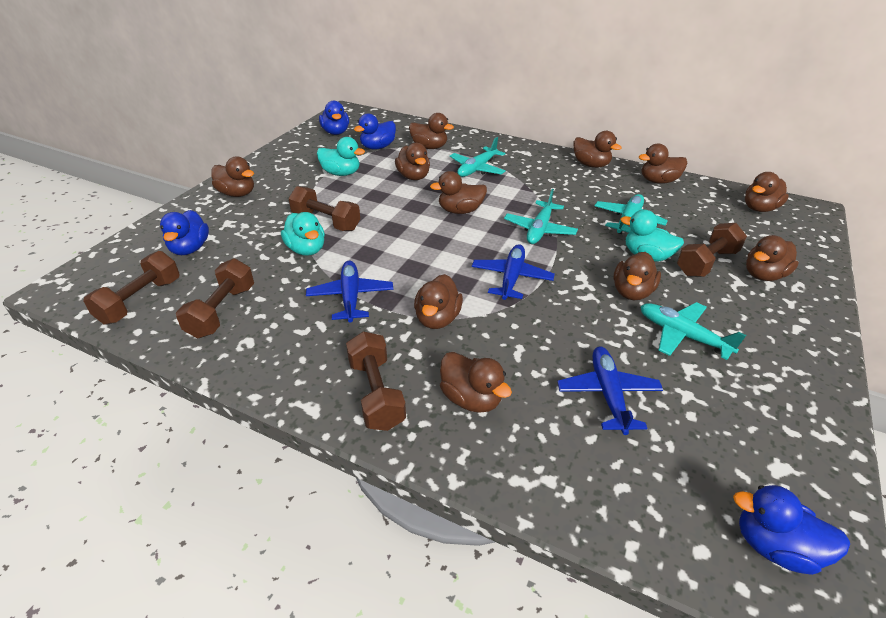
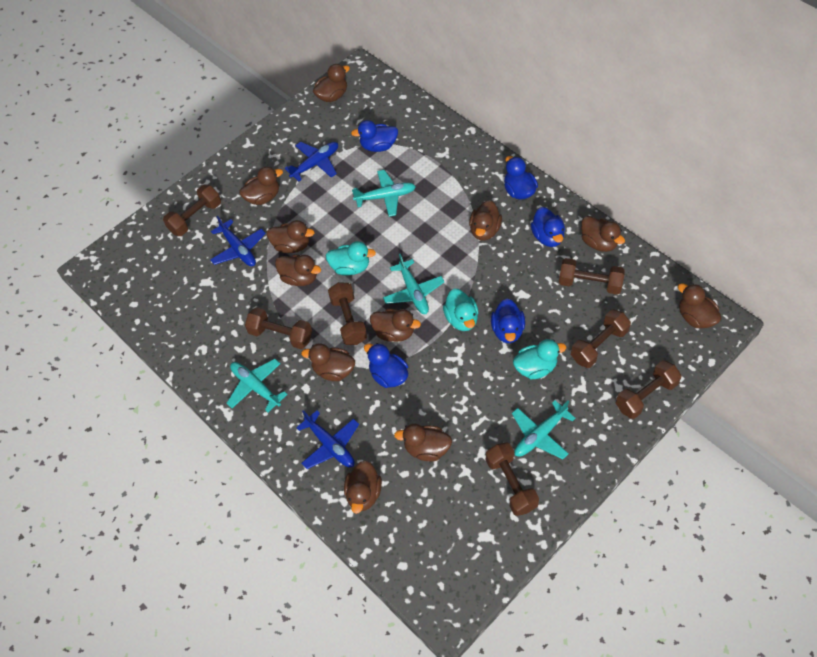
blue duck: 4 -> 5
brown dumbbell: 5 -> 7

